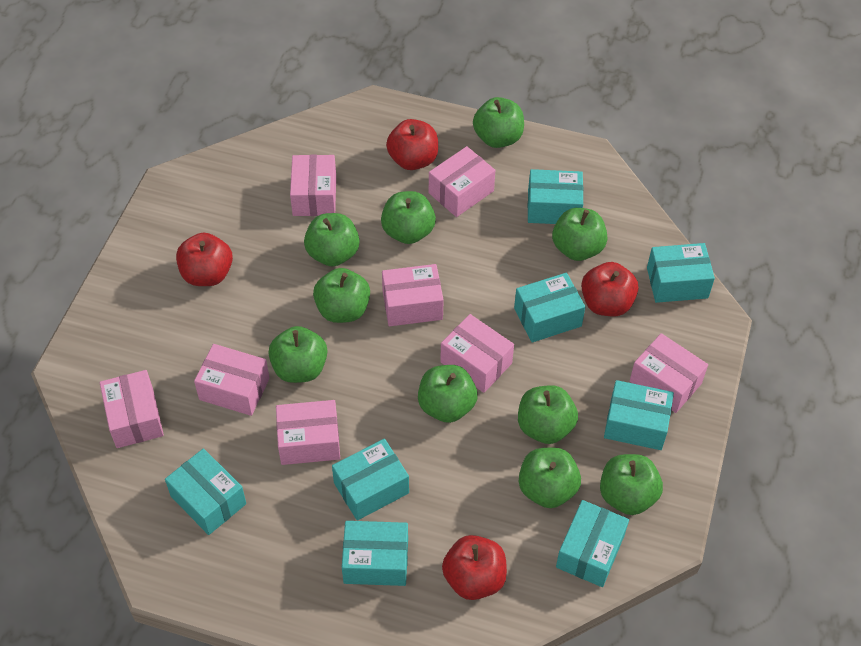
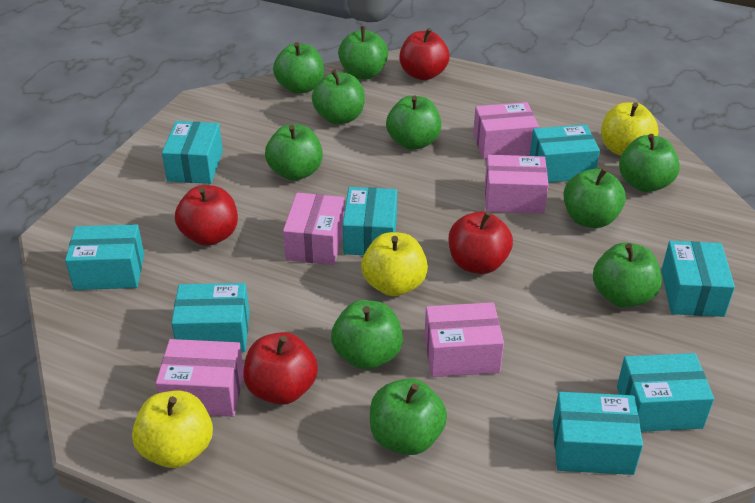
pink box: 8 -> 5
yellow apple: 0 -> 3

